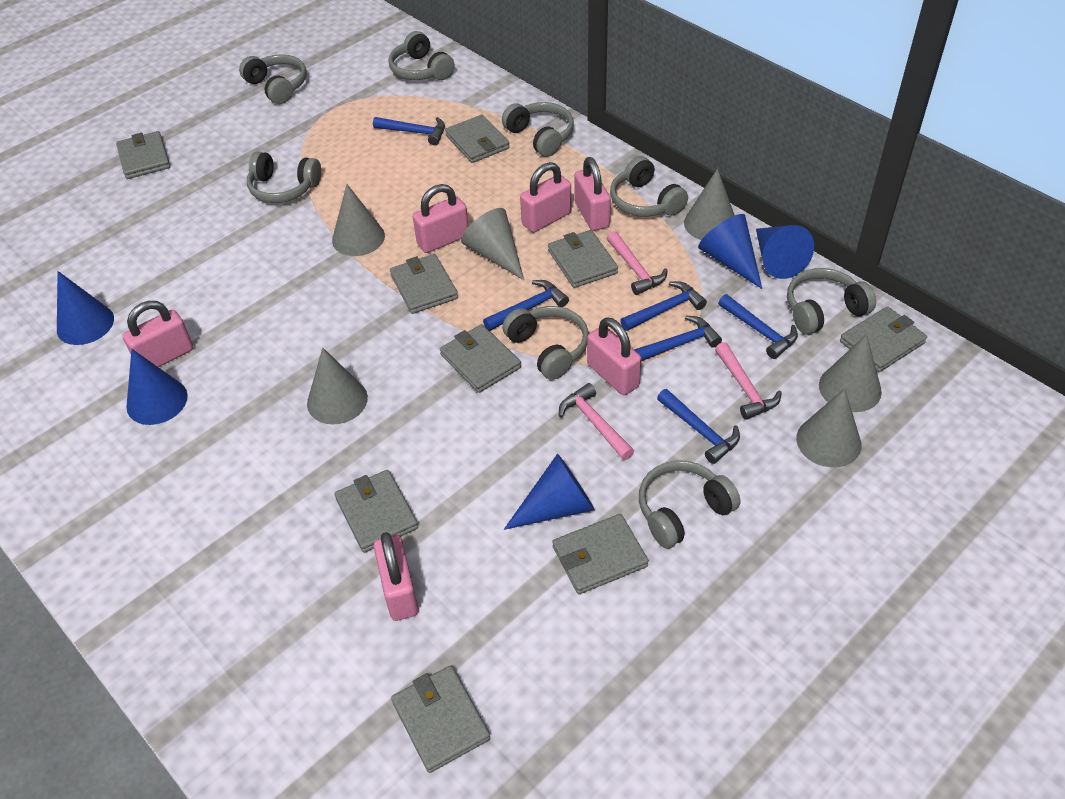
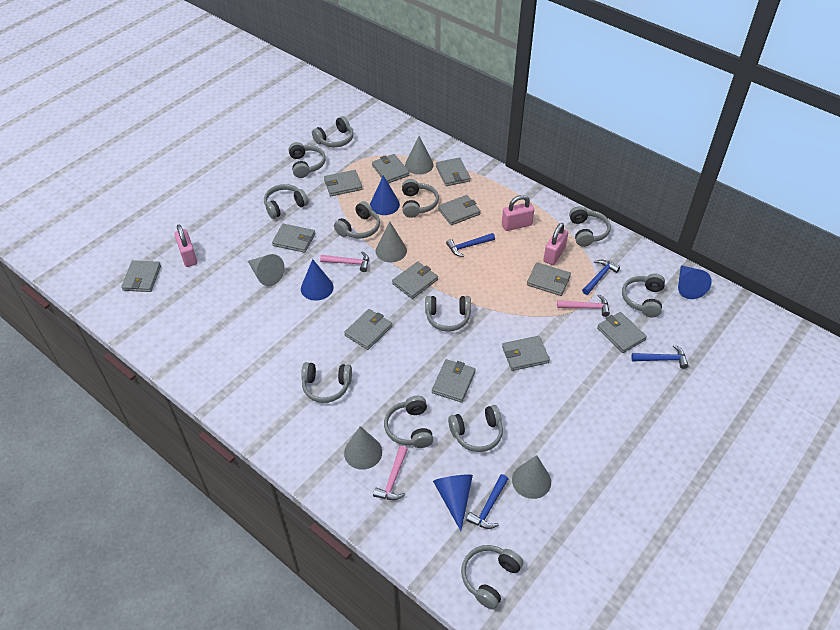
blue cone: 5 -> 4
blue hammer: 6 -> 4
grey cone: 6 -> 5
grey headphones: 8 -> 12
grey wallet: 9 -> 12
pink padlock: 6 -> 3

